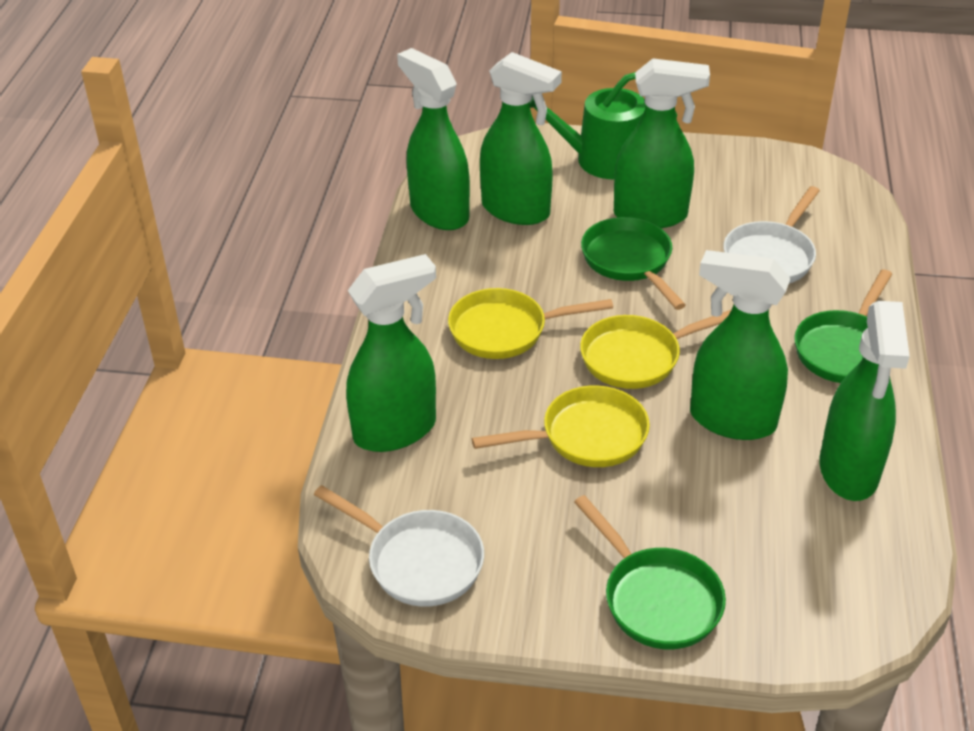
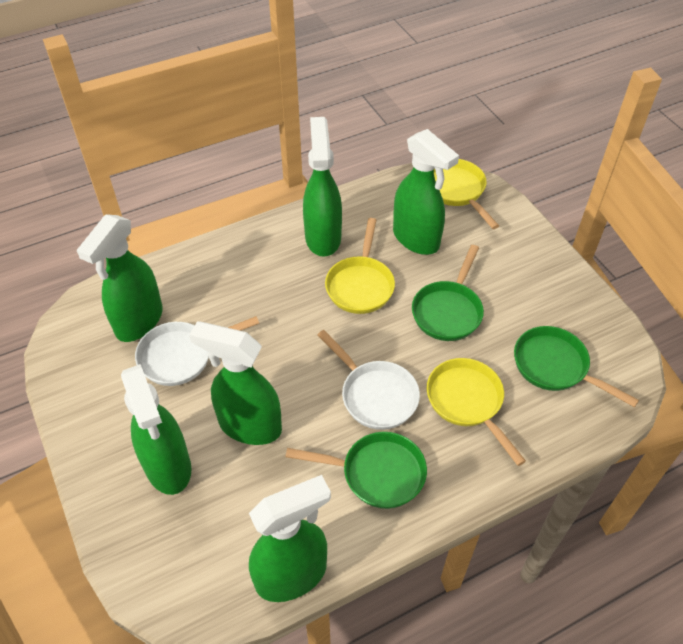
green watering can: 1 -> 0

